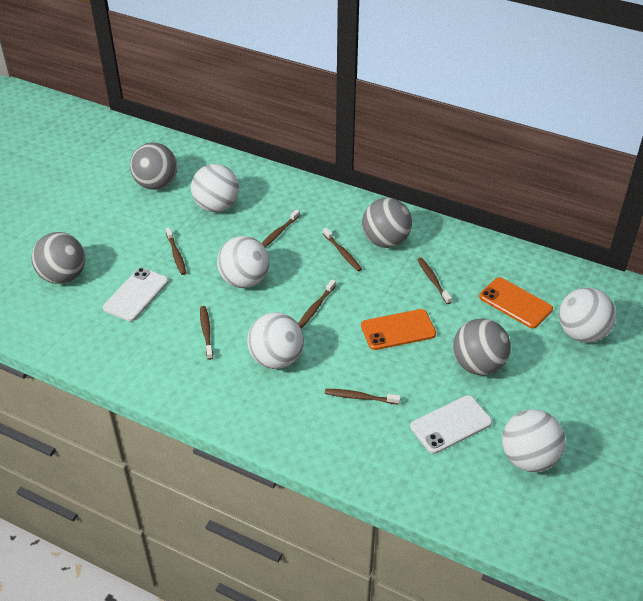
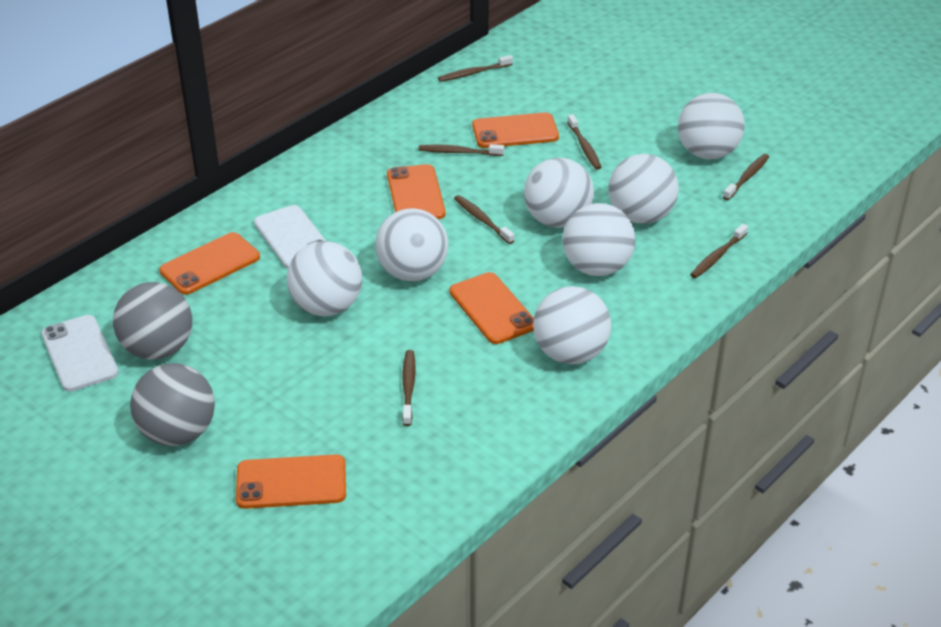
grey ball: 4 -> 2
orange phone: 2 -> 5
white ball: 5 -> 7

